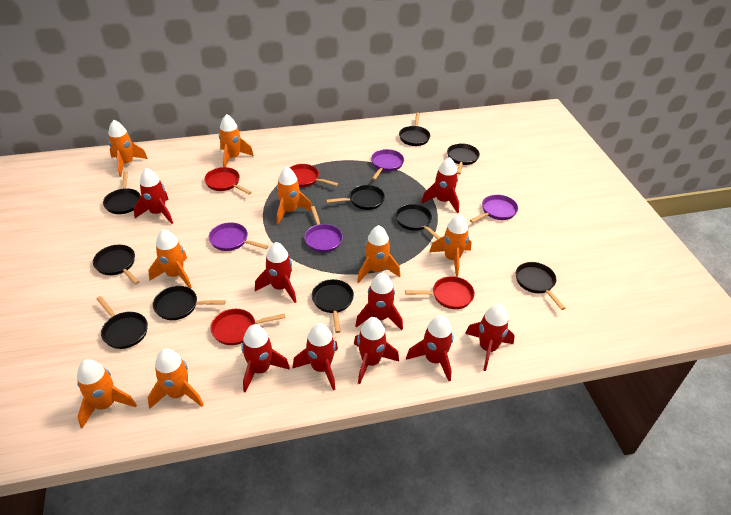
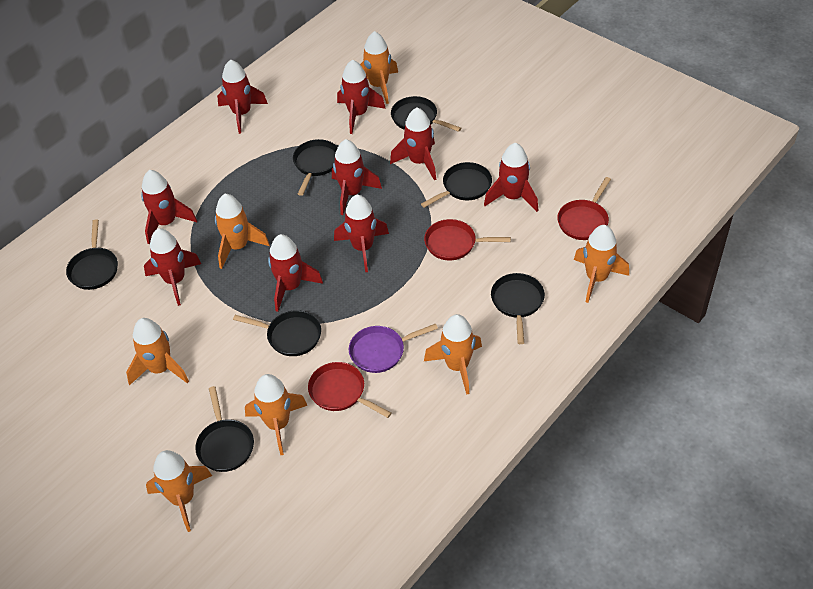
black pan: 10 -> 7
orange rocket: 8 -> 7
purple pan: 4 -> 1
red pan: 4 -> 3

